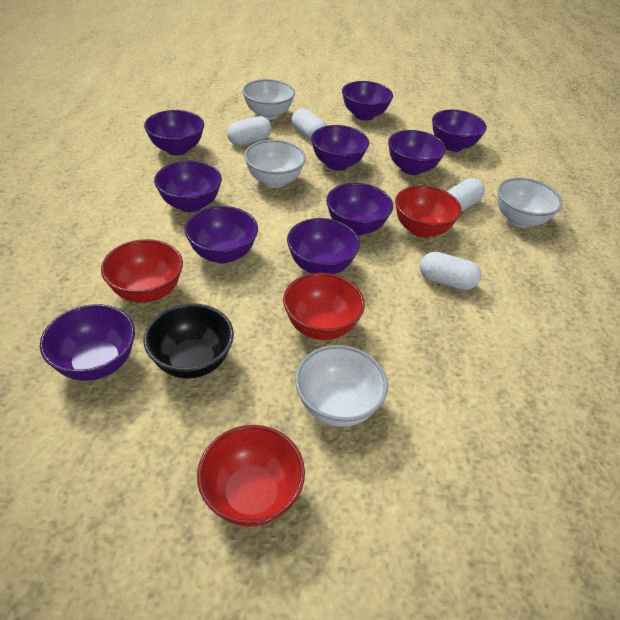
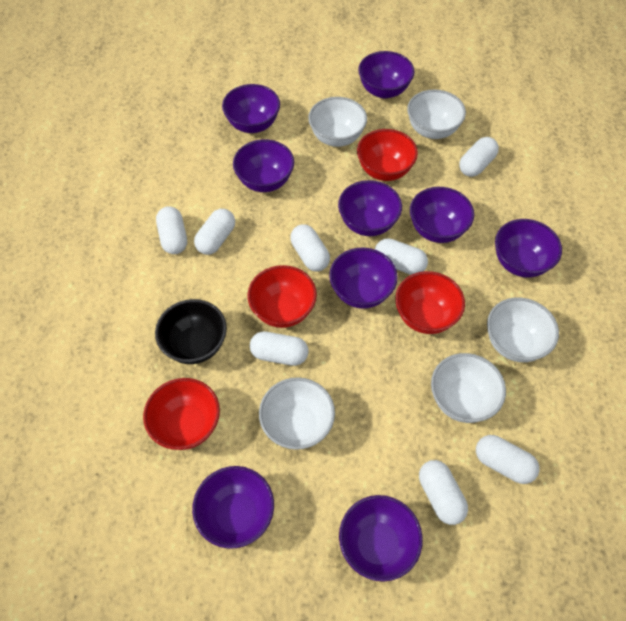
purple bowl: 10 -> 9
white bowl: 4 -> 5
white capsule: 4 -> 8

